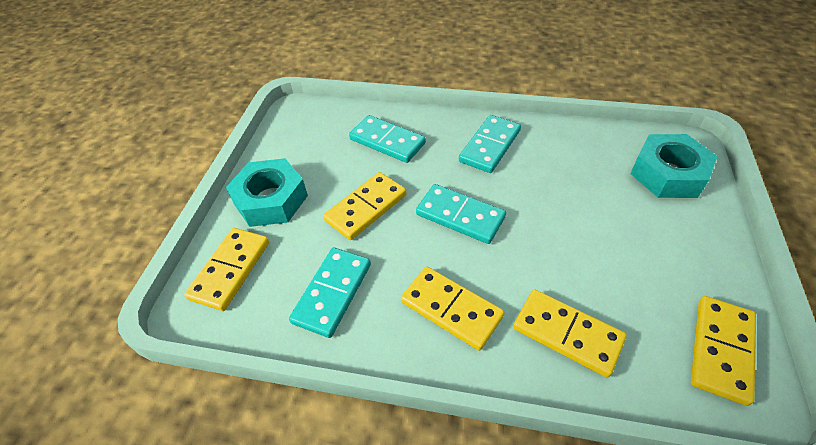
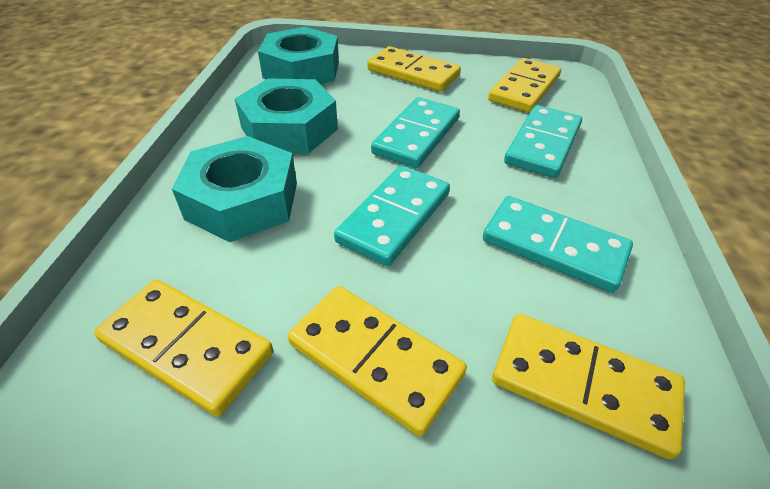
turquoise nut: 2 -> 3

